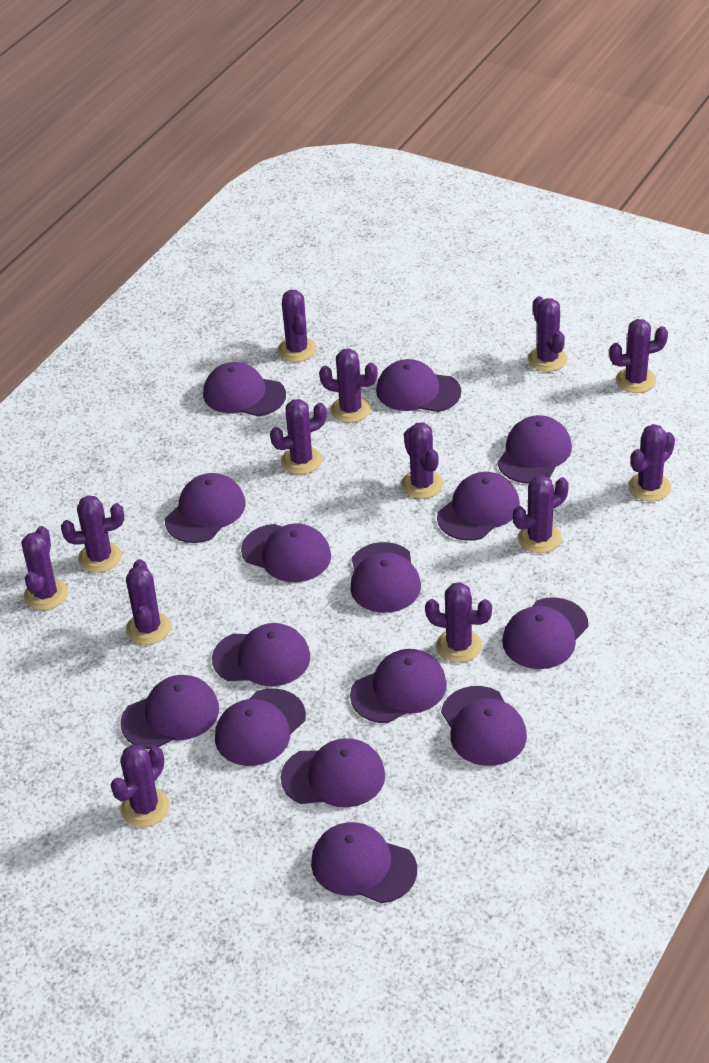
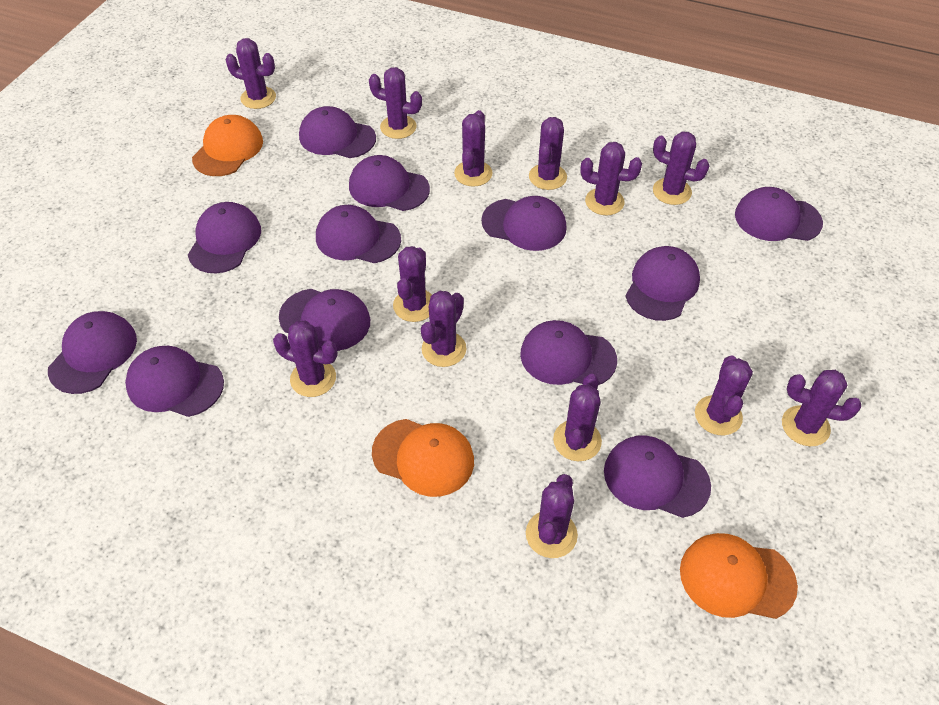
orange cap: 0 -> 3
purple cap: 15 -> 12

